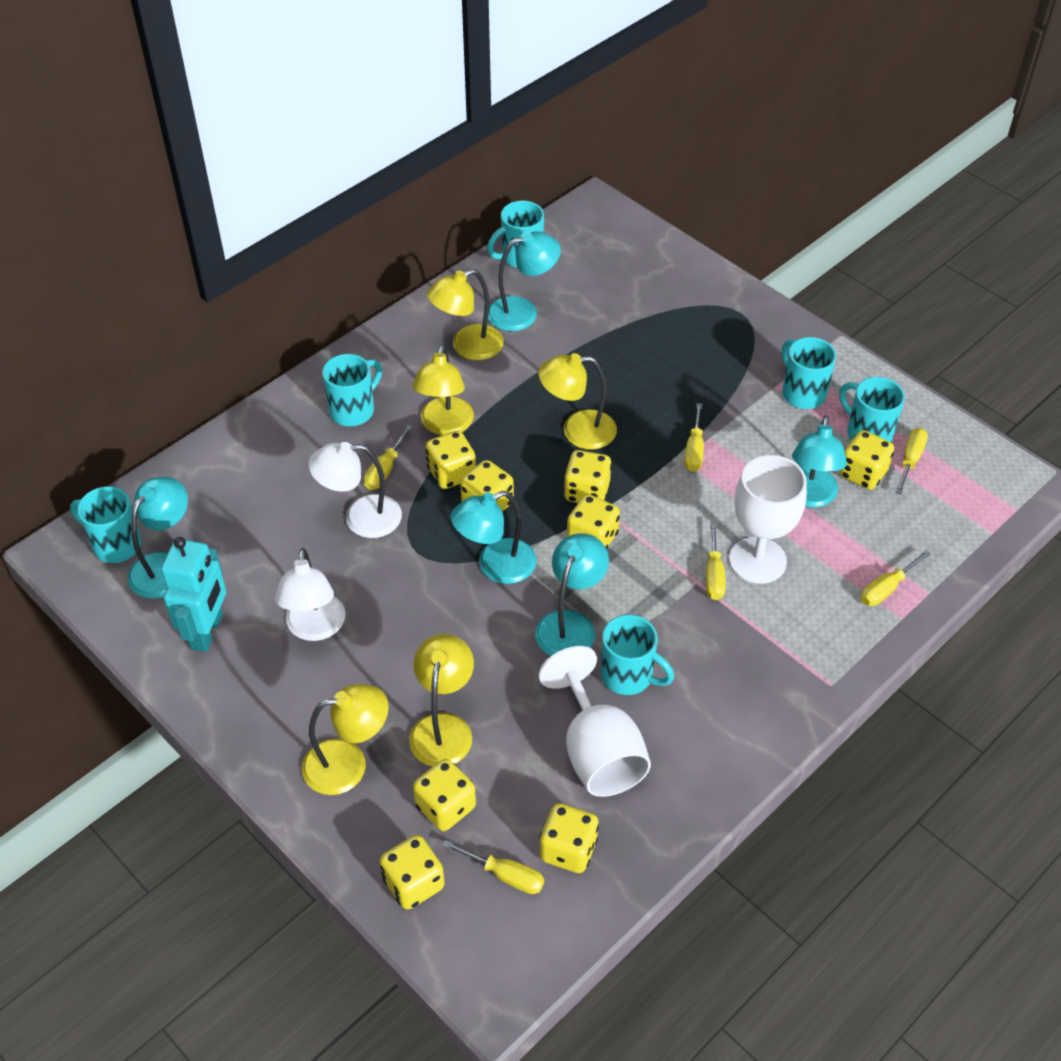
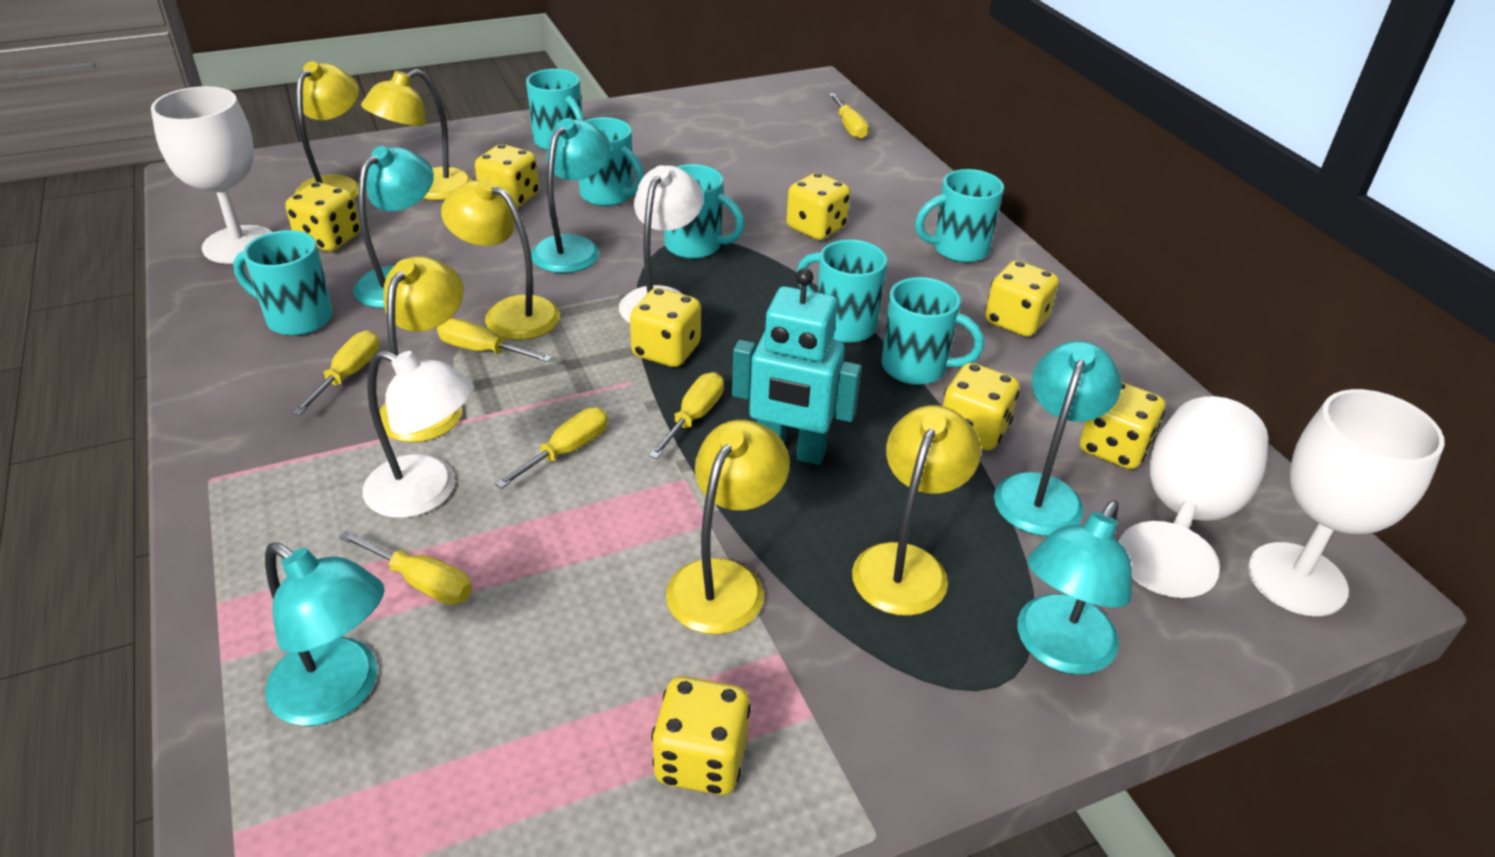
turquoise mug: 6 -> 7
white goblet: 2 -> 3
yellow lamp: 5 -> 6

